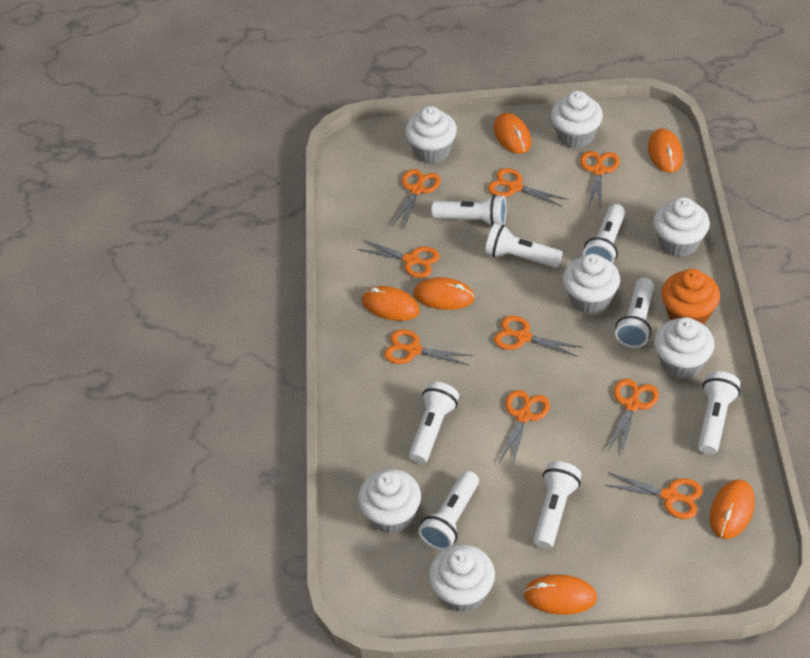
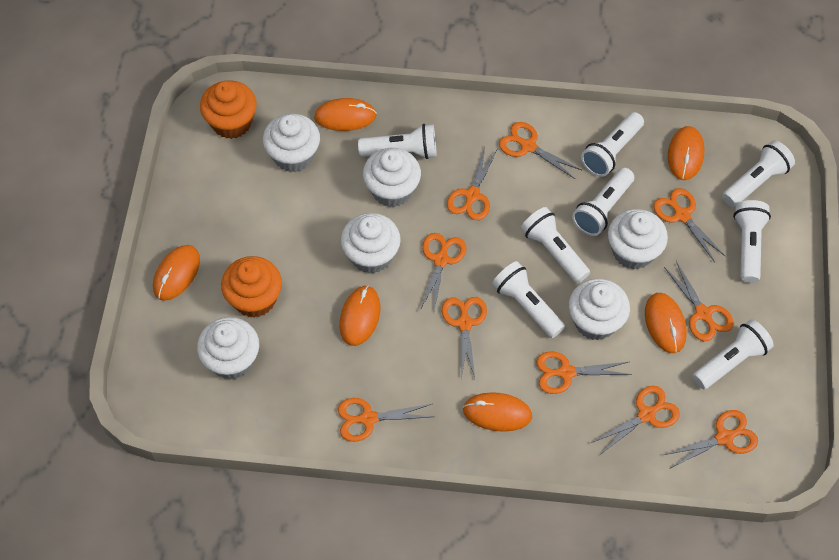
orange cupcake: 1 -> 2
orange scissors: 9 -> 10
white cupcake: 7 -> 6

